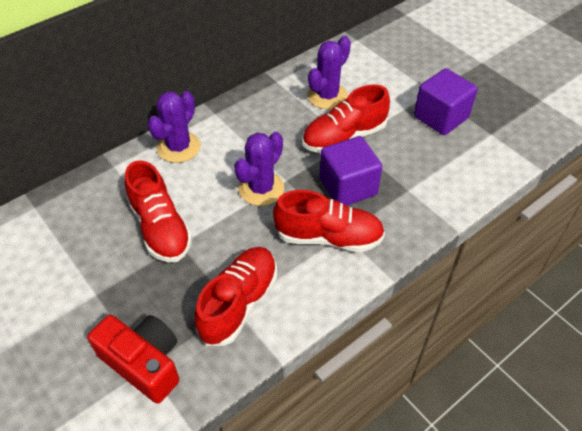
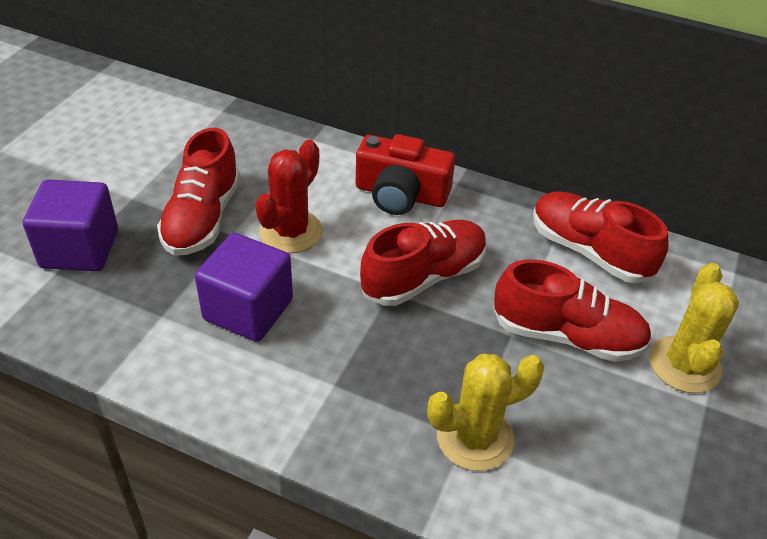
purple cactus: 3 -> 0
red cactus: 0 -> 1
yellow cactus: 0 -> 2

